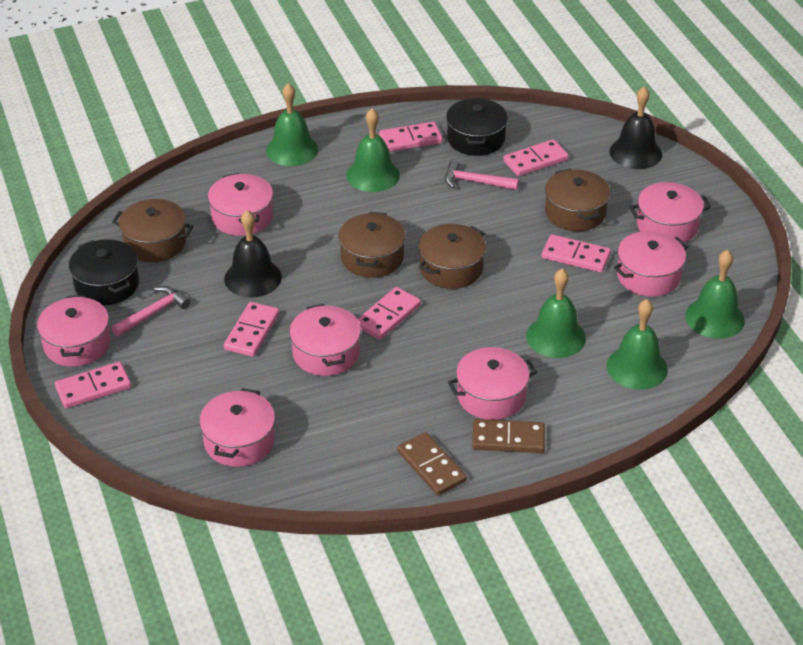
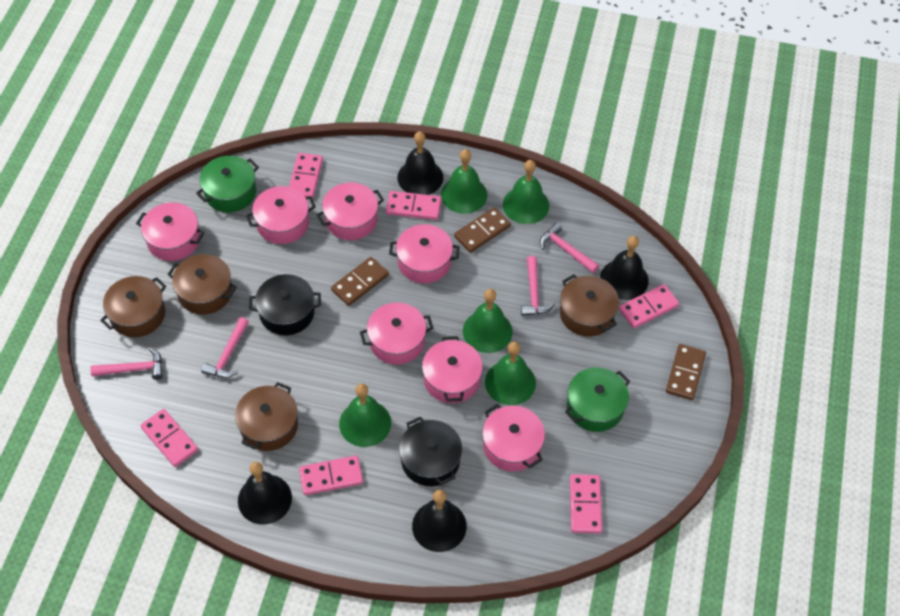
black bell: 2 -> 4
brown domino: 2 -> 3
green pot: 0 -> 2
pink hammer: 2 -> 4

